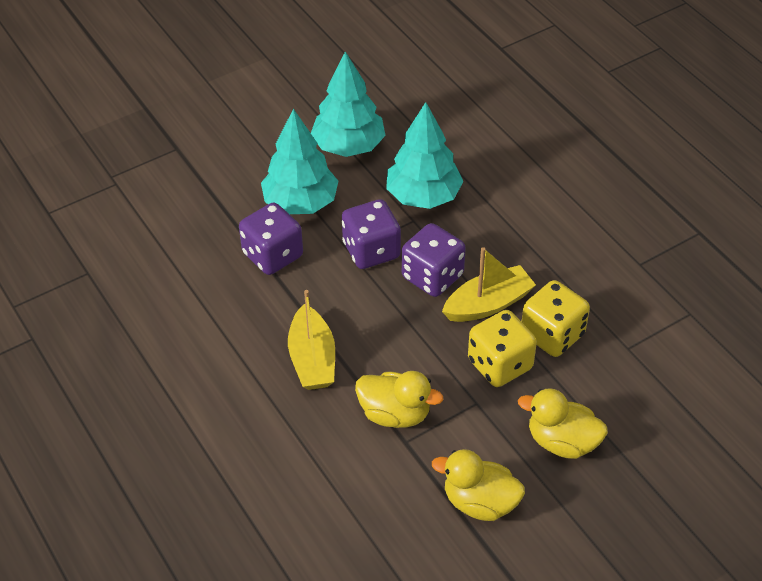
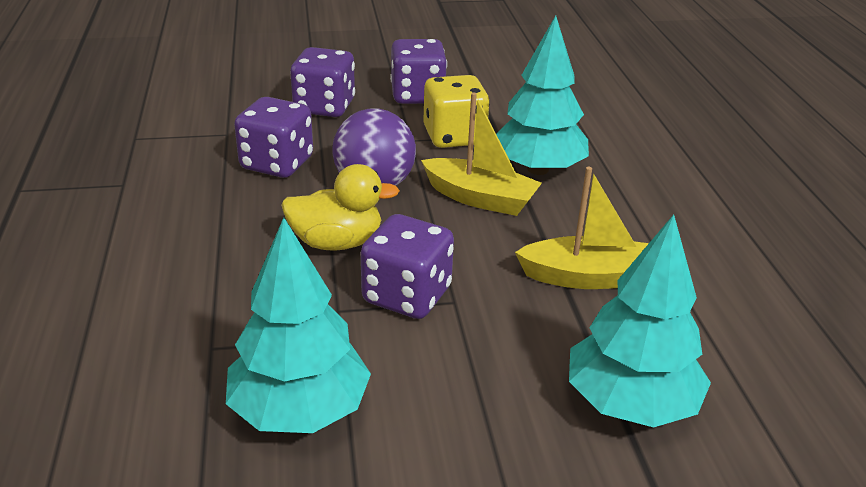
purple ball: 0 -> 1
purple dice: 3 -> 4
yellow dice: 2 -> 1
yellow duck: 3 -> 1

